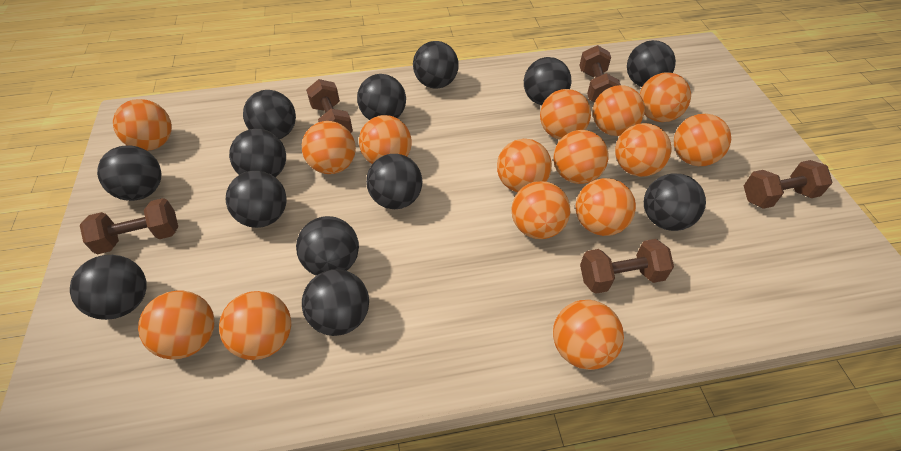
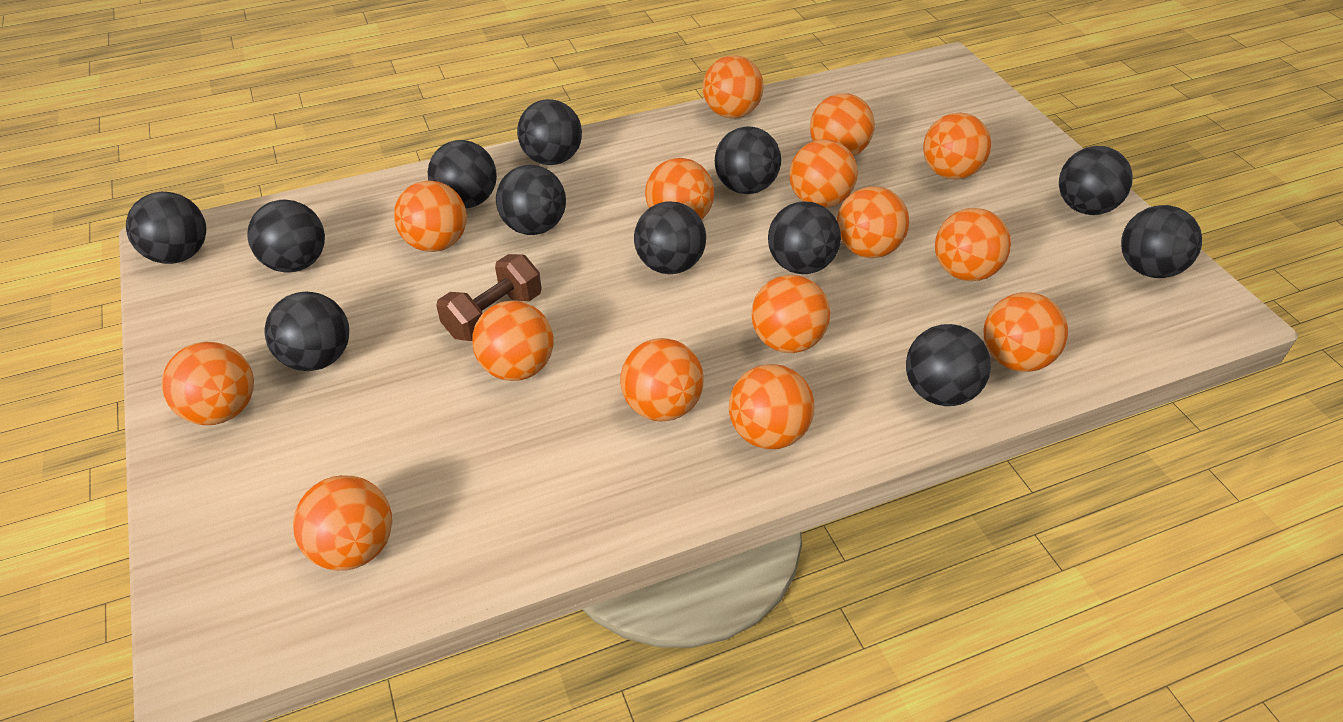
black ball: 13 -> 12
brown dumbbell: 5 -> 1

